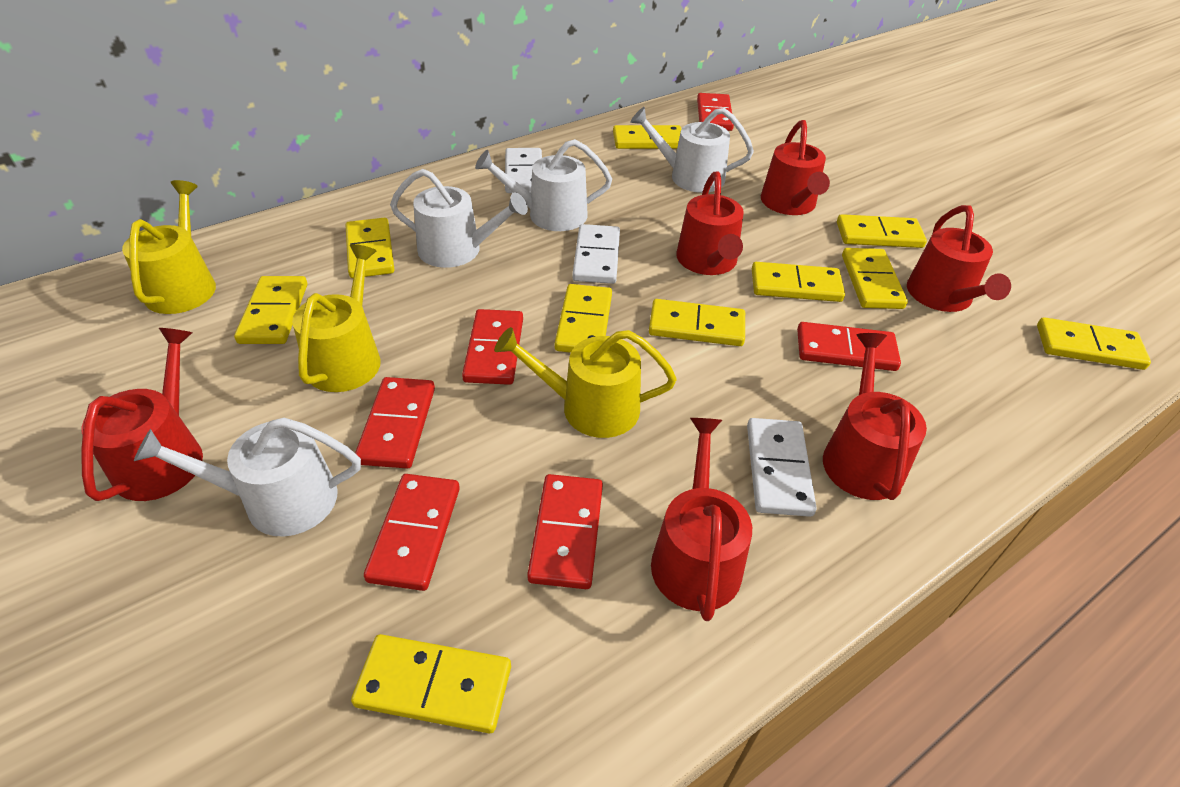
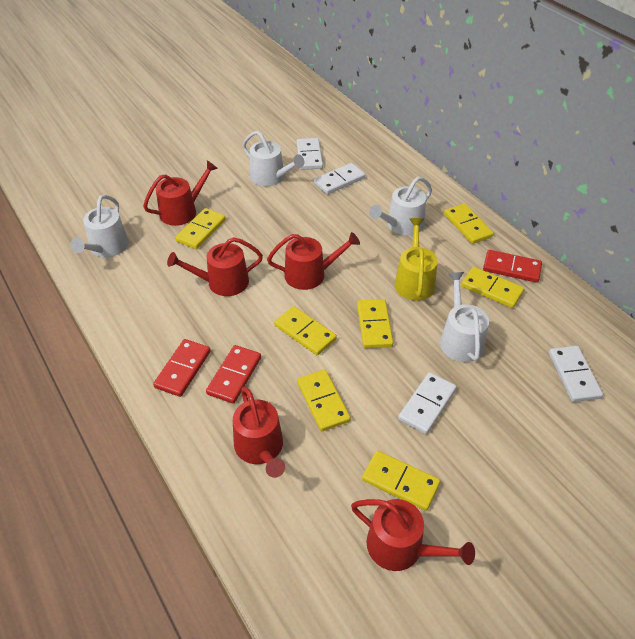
red domino: 6 -> 3
red watering can: 6 -> 5
white domino: 3 -> 4
yellow domino: 10 -> 7
yellow watering can: 3 -> 1

